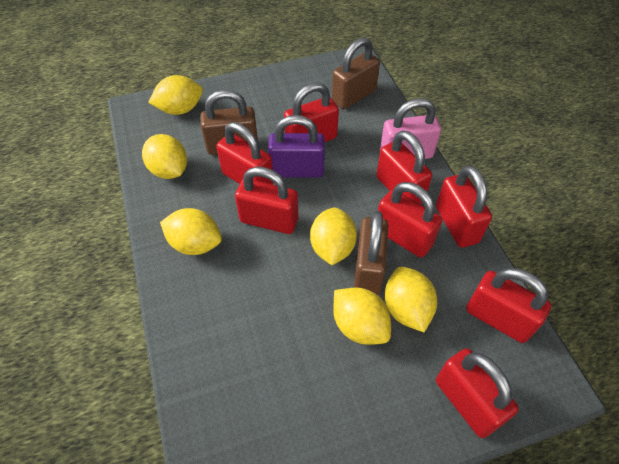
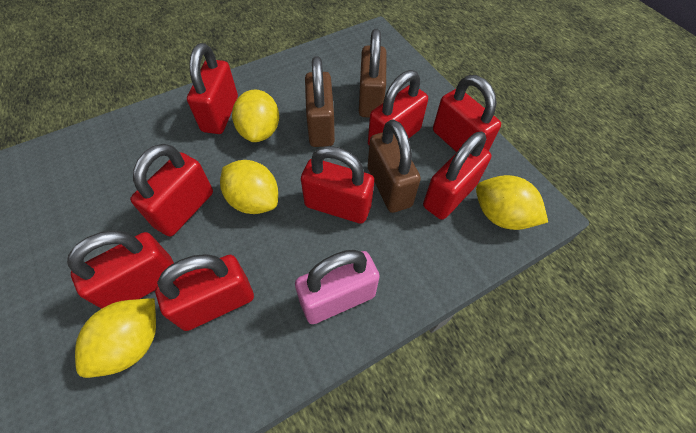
purple padlock: 1 -> 0
yellow lemon: 6 -> 4

